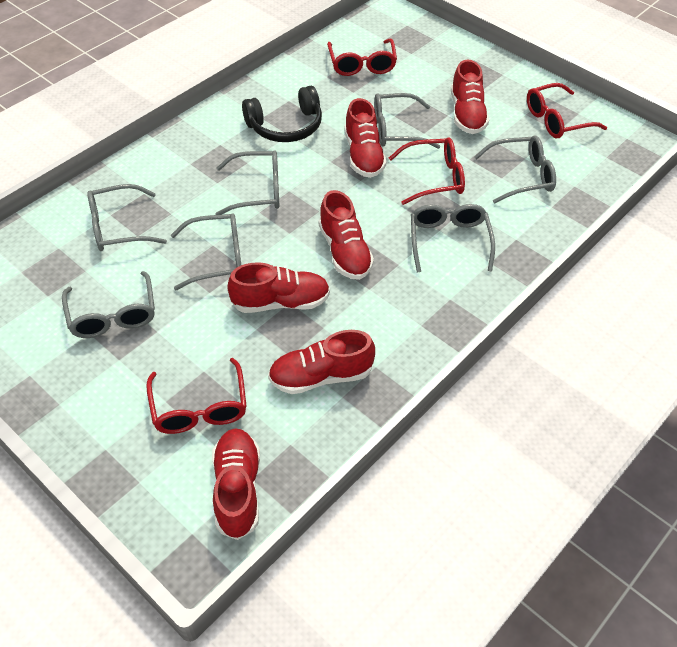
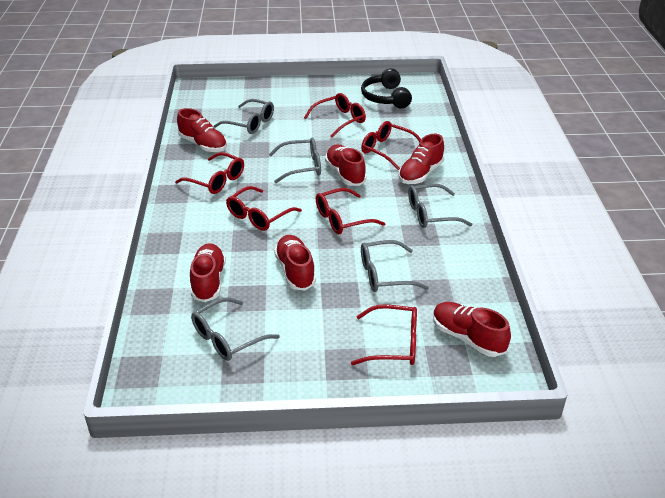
grey glasses: 7 -> 5
red glasses: 4 -> 6

